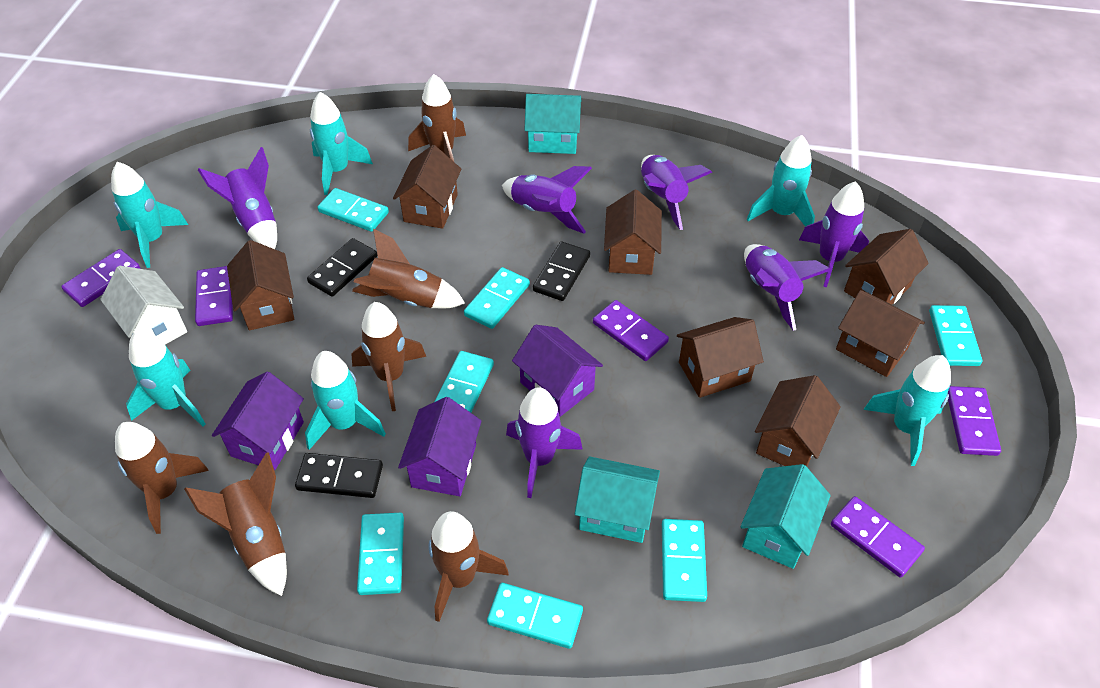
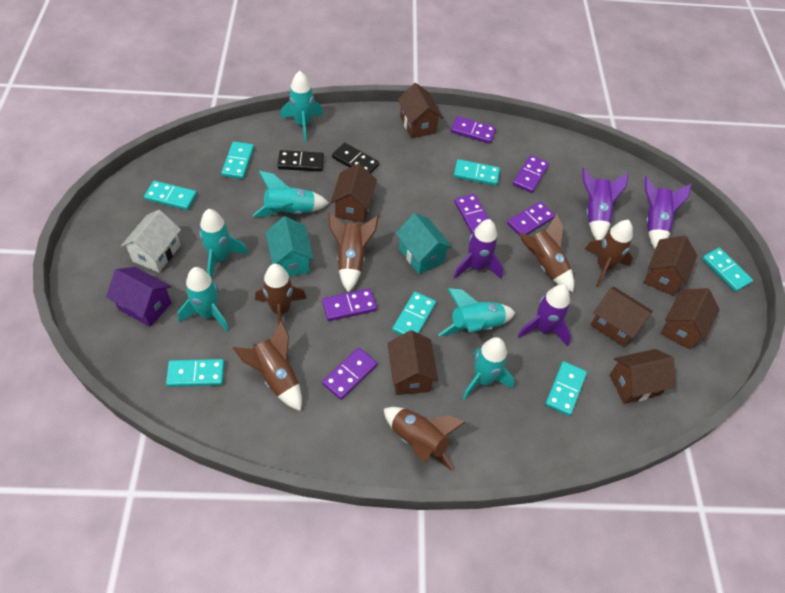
black domino: 3 -> 2
purple domino: 5 -> 6
purple house: 3 -> 1
purple rocket: 6 -> 4
turquoise house: 3 -> 2

